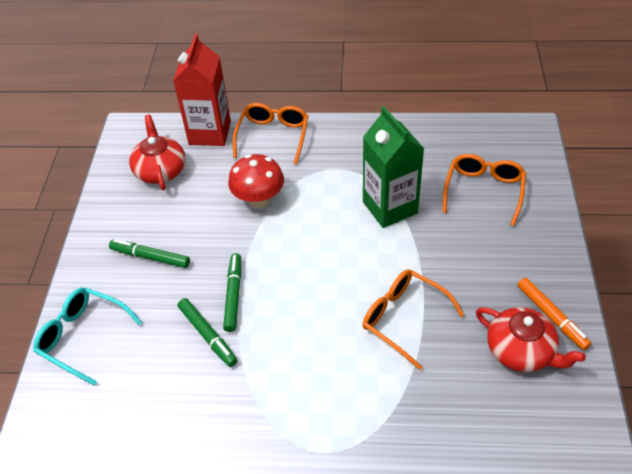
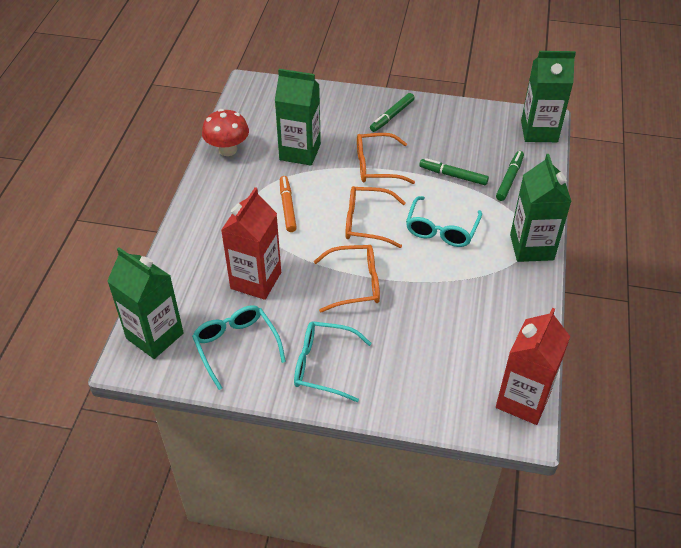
green carton: 1 -> 4
red carton: 1 -> 2
red teapot: 2 -> 0
turquoise glasses: 1 -> 3

